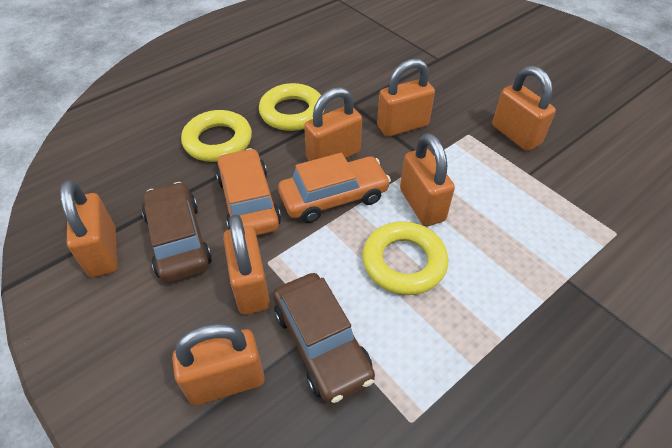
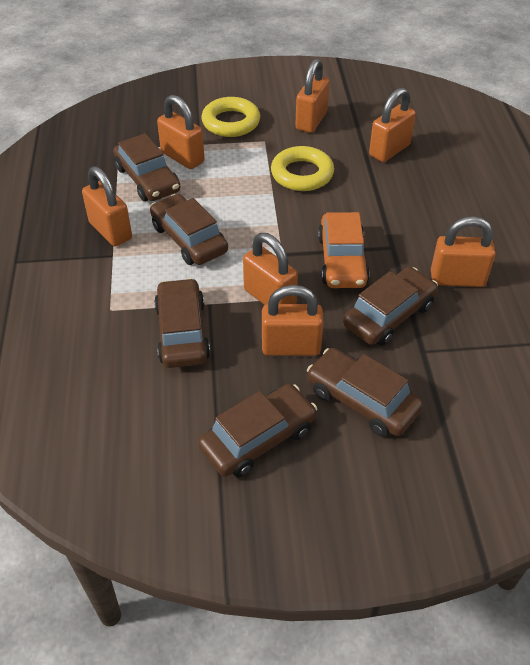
brown car: 2 -> 6
orange car: 2 -> 1
yellow ring: 3 -> 2

